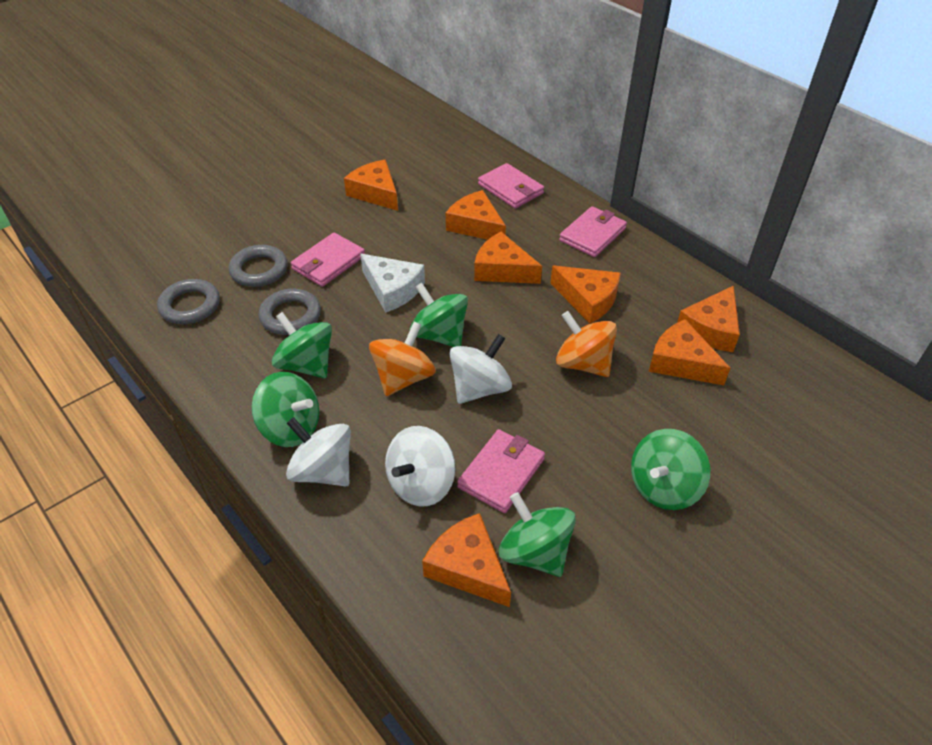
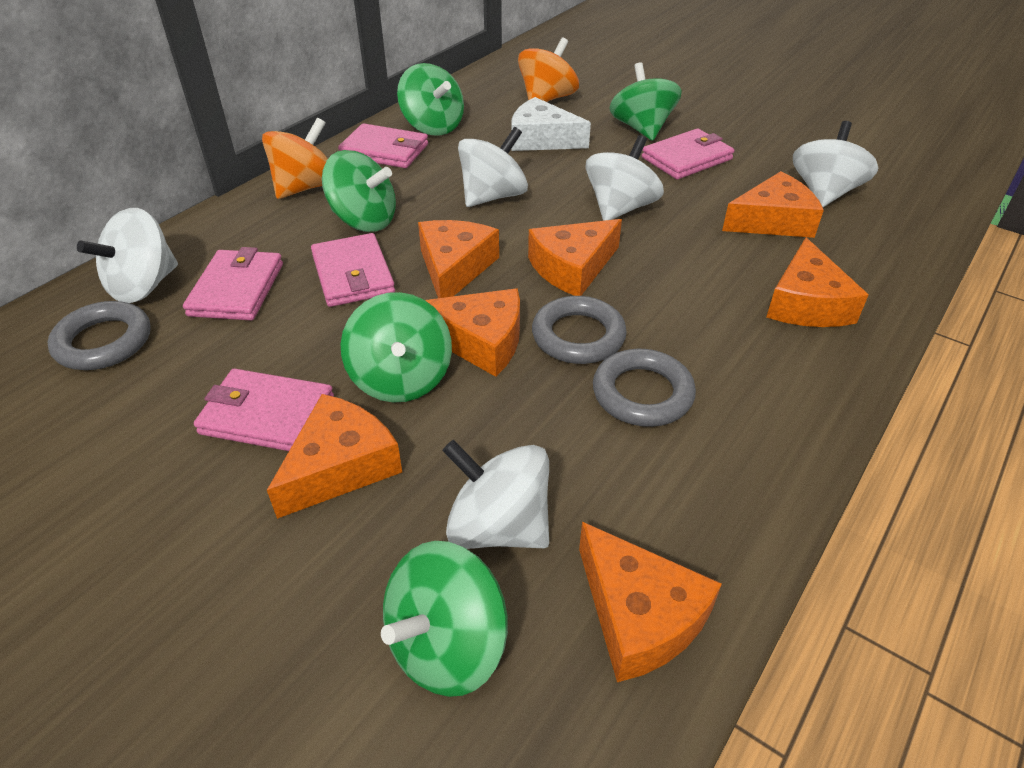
pink wallet: 4 -> 5
white spinning top: 3 -> 5

